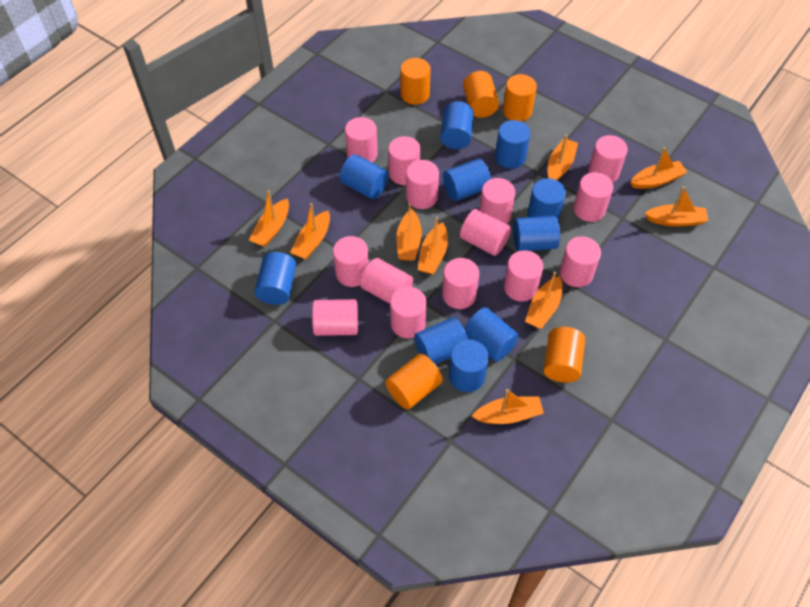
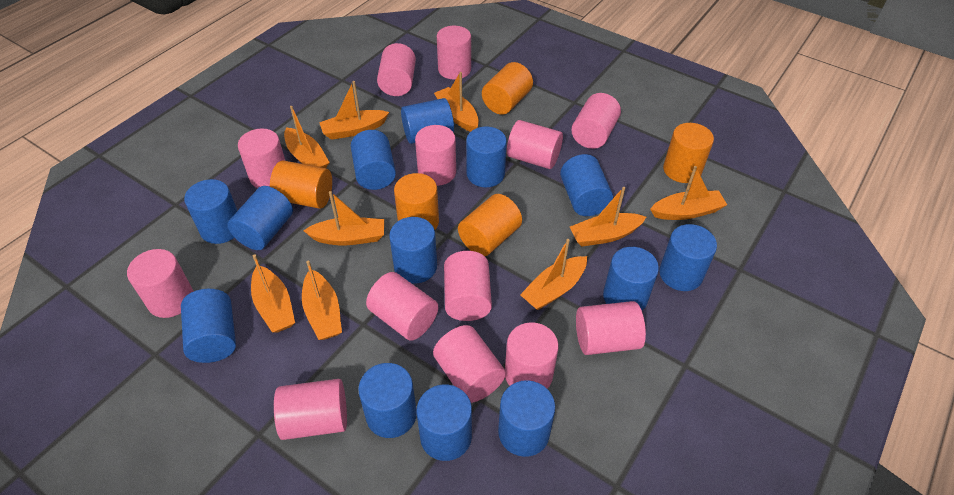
blue cylinder: 10 -> 13
pink cylinder: 14 -> 13

